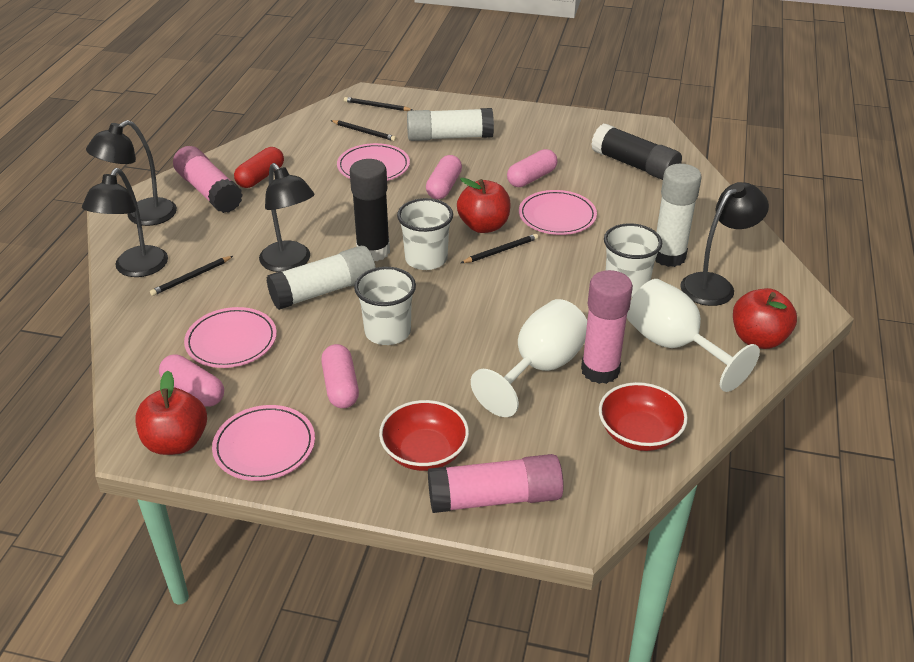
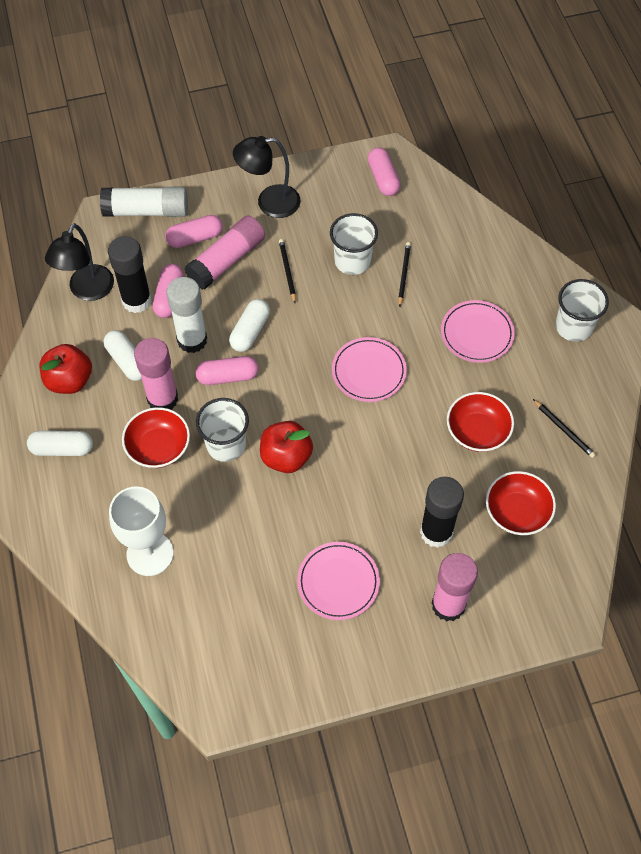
black lamp: 4 -> 2
black pencil: 4 -> 3
pink plate: 4 -> 3
red apple: 3 -> 2
red bowl: 2 -> 3
red capsule: 1 -> 0
white capsule: 0 -> 3
white glue stick: 3 -> 2
white goblet: 2 -> 1

